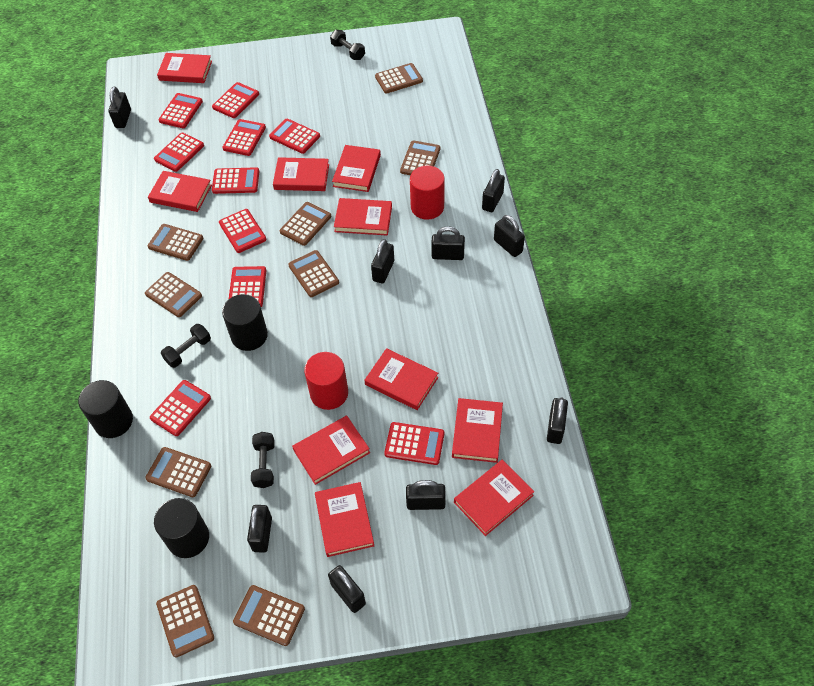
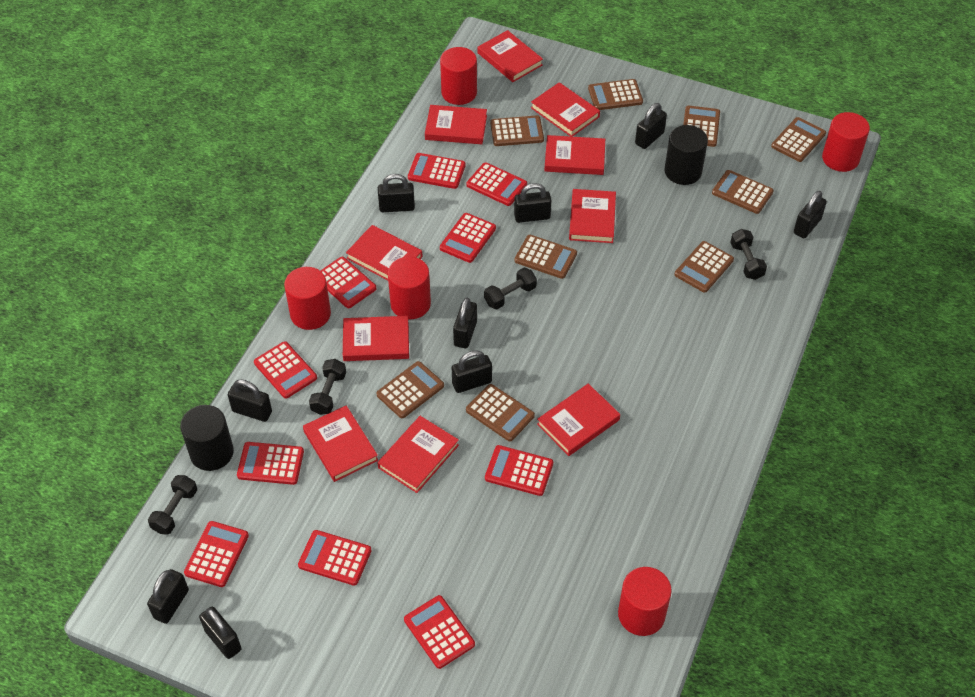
black cylinder: 3 -> 2
black dumbbell: 3 -> 4
red cylinder: 2 -> 5

